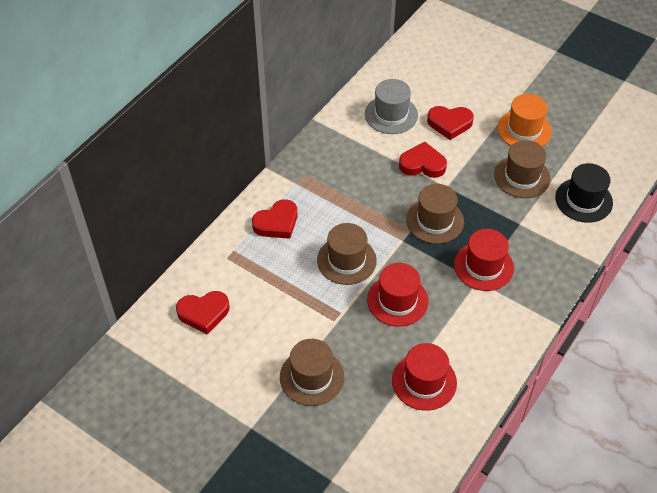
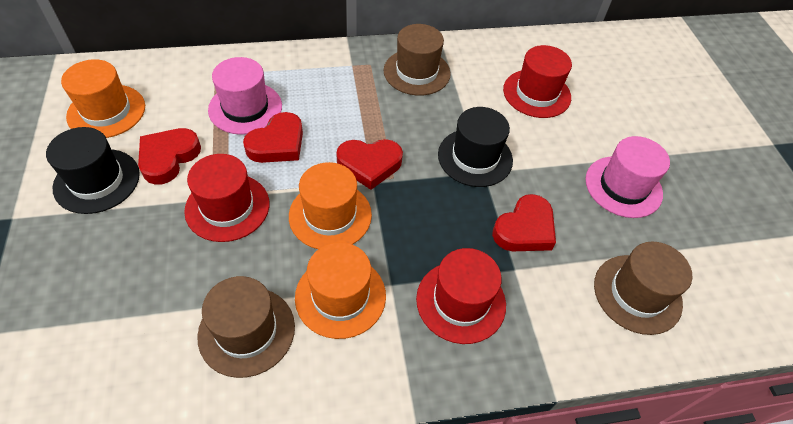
black hat: 1 -> 2
brown hat: 4 -> 3
grey hat: 1 -> 0
orange hat: 1 -> 3
pink hat: 0 -> 2

